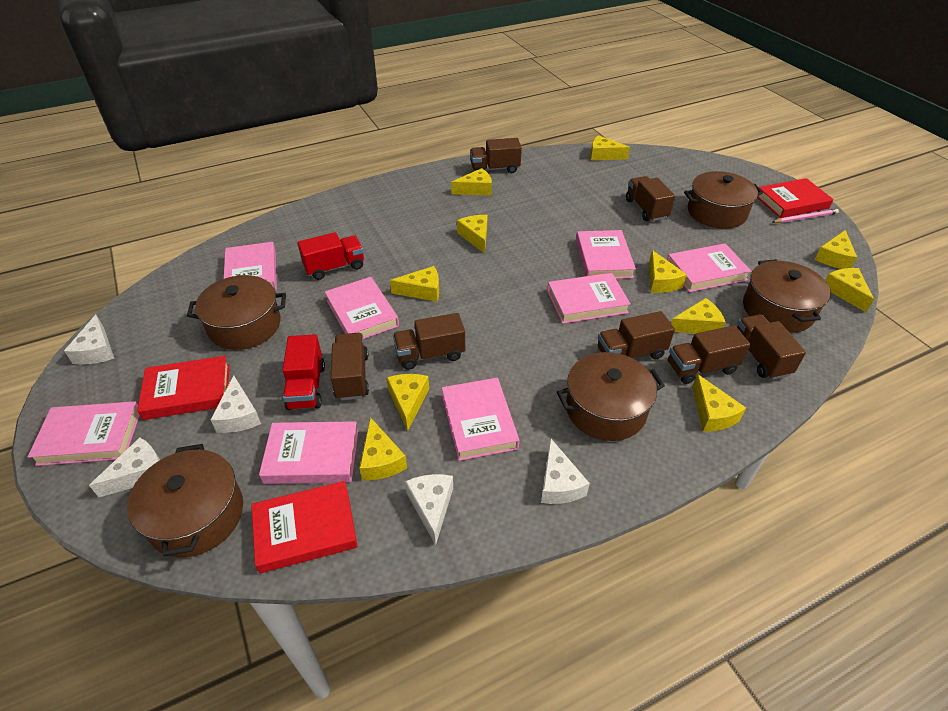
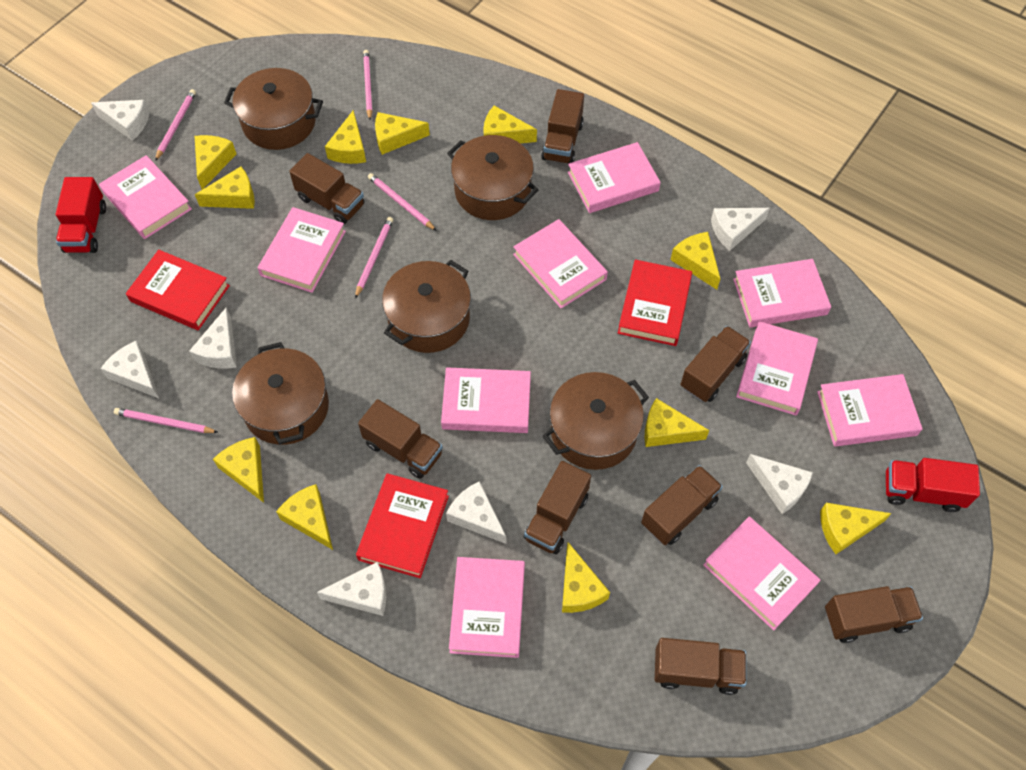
brown truck: 7 -> 8
pink book: 8 -> 10
pink pencil: 1 -> 5
white cheese: 5 -> 7

